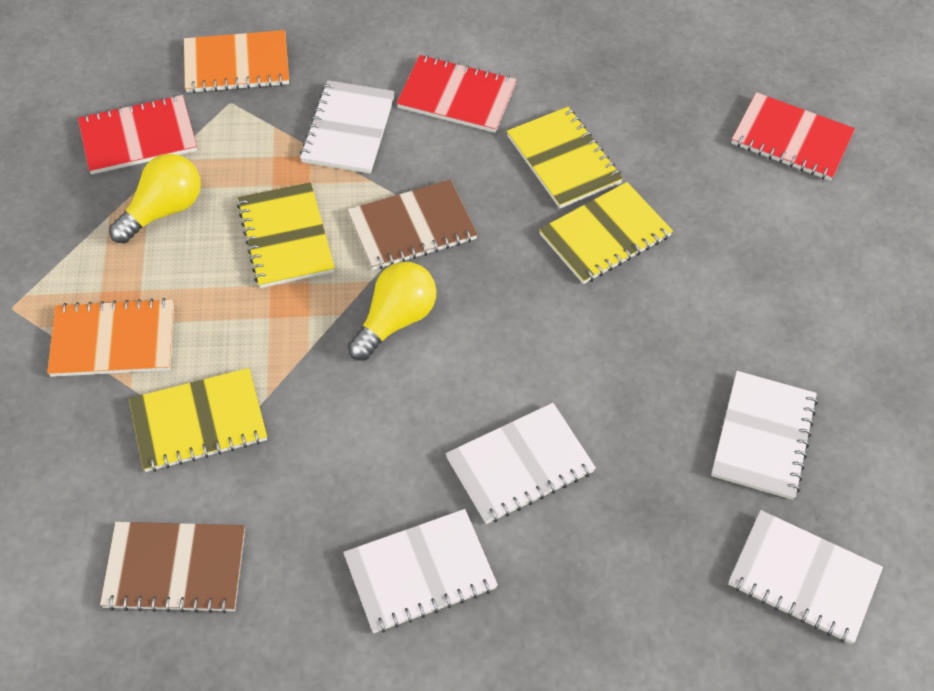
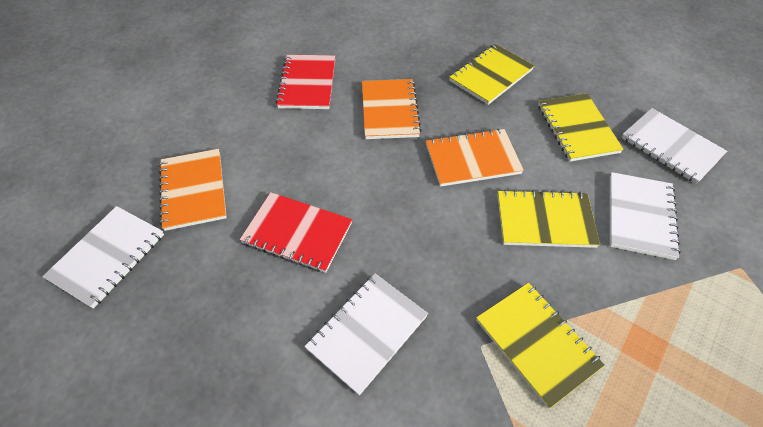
brown notebook: 2 -> 0
orange notebook: 2 -> 3
red notebook: 3 -> 2
white notebook: 5 -> 4
yellow light bulb: 2 -> 0

